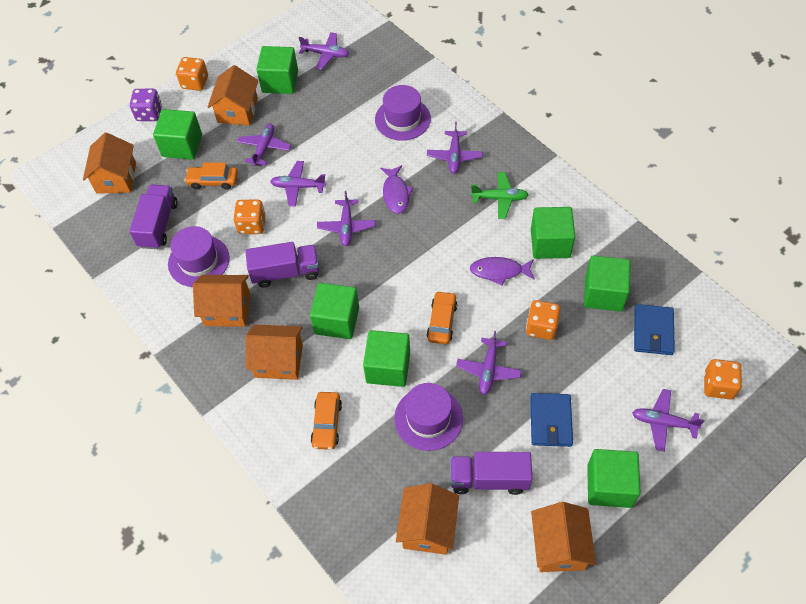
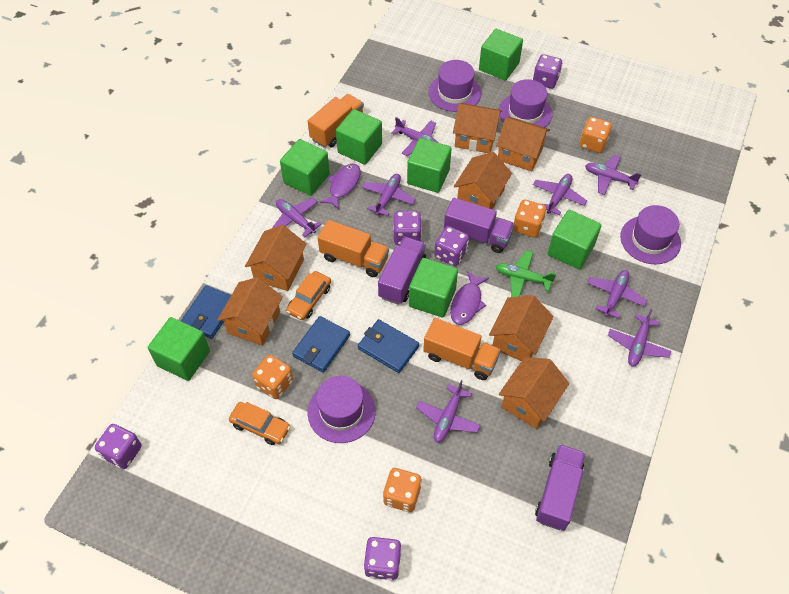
blue wallet: 2 -> 3
orange car: 3 -> 2
orange house: 6 -> 7
orange truck: 0 -> 3
purple dice: 1 -> 5
purple hat: 3 -> 4
purple plane: 7 -> 8

